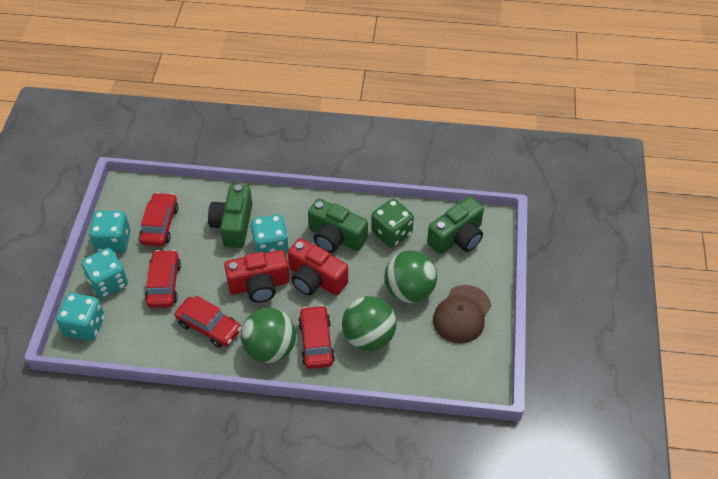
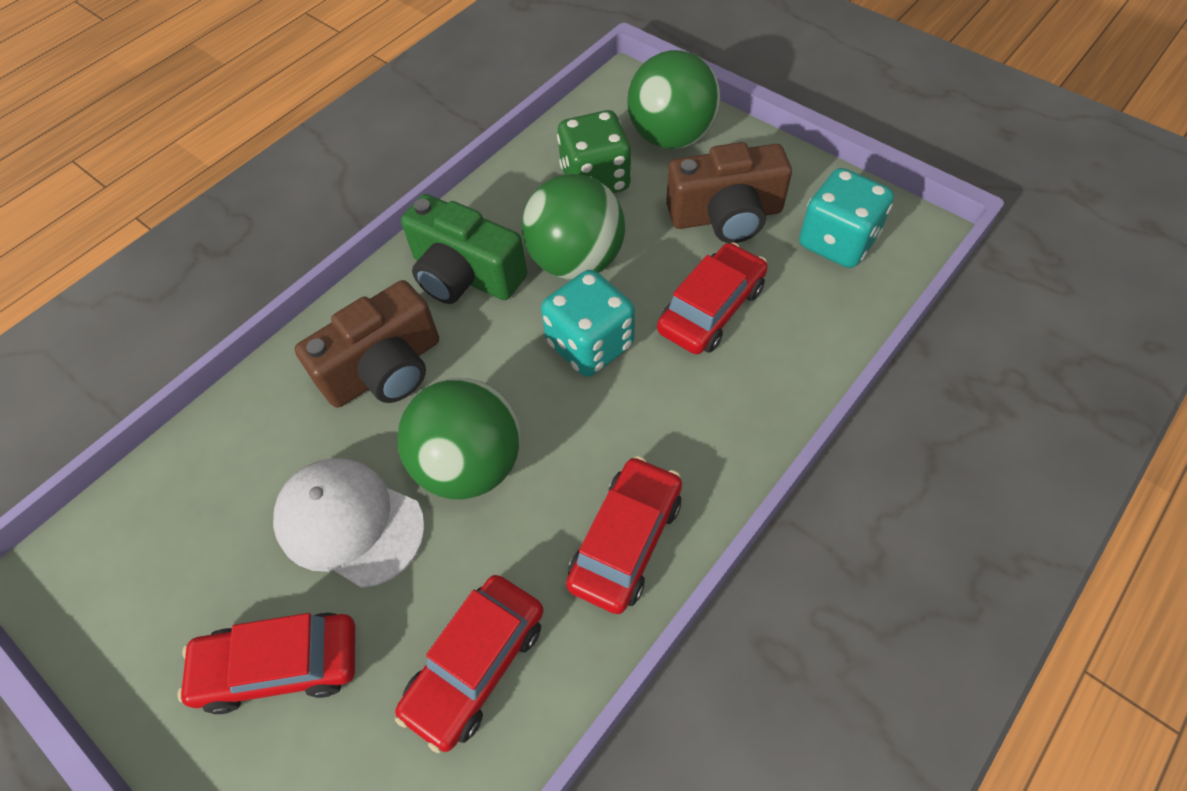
brown camera: 0 -> 2
brown cap: 1 -> 0
green camera: 3 -> 1
red camera: 2 -> 0
turquoise dice: 4 -> 2
white cap: 0 -> 1

